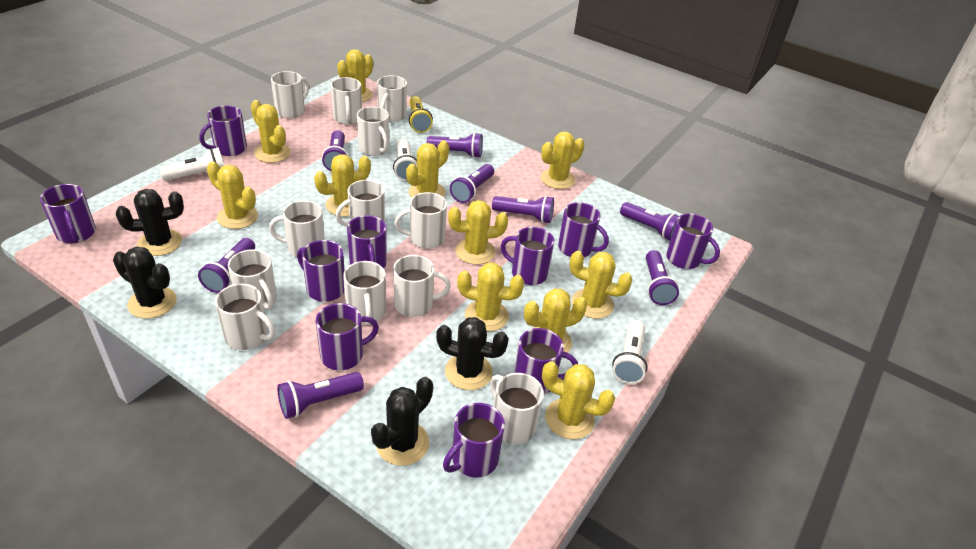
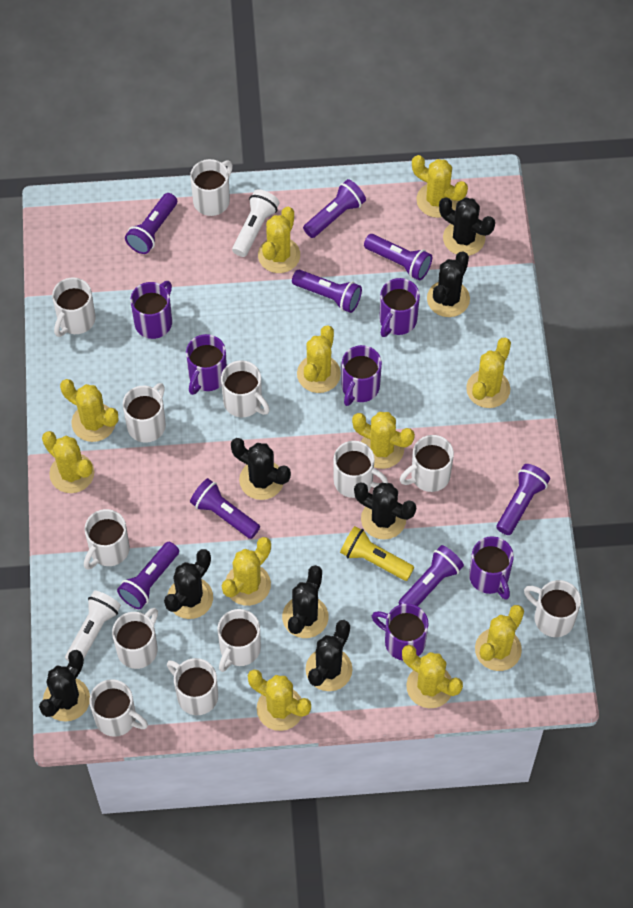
black cactus: 4 -> 8
purple mug: 10 -> 6
white flashlight: 3 -> 2

